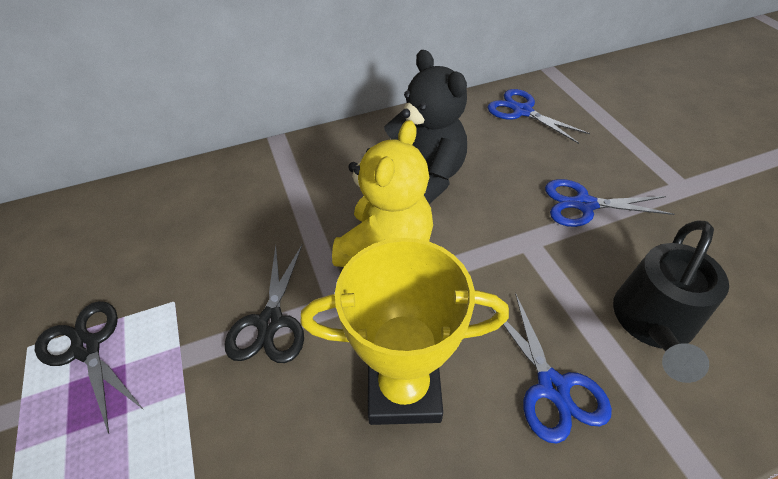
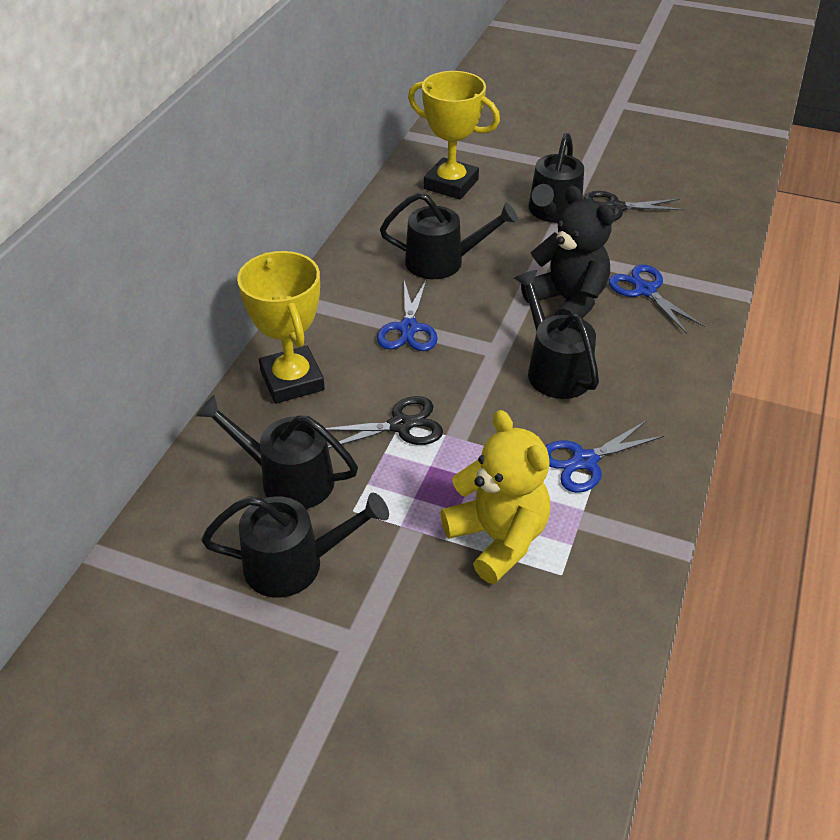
black watering can: 1 -> 5
yellow trophy: 1 -> 2

